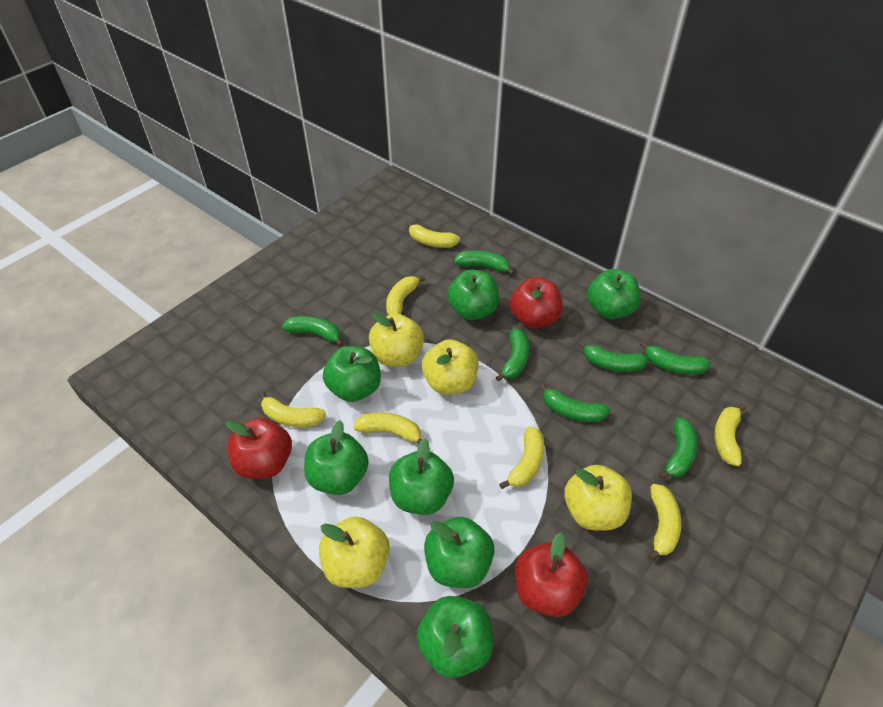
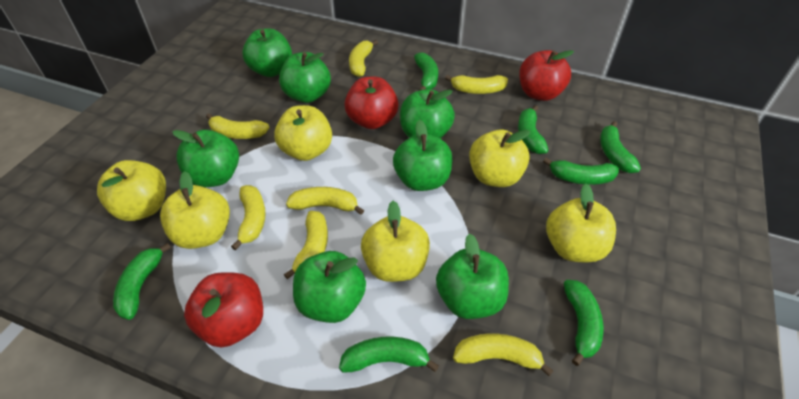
yellow apple: 4 -> 6

